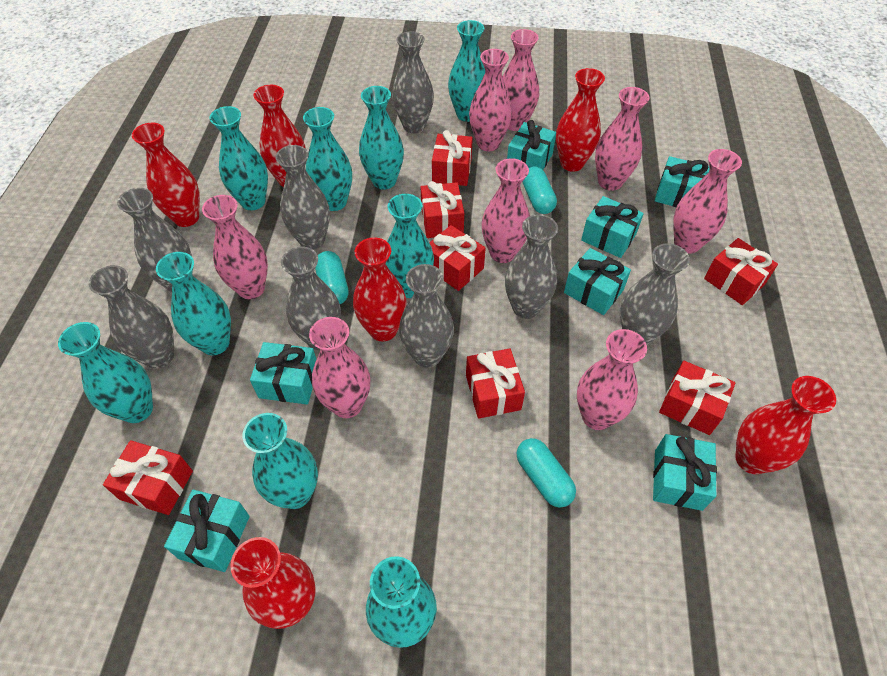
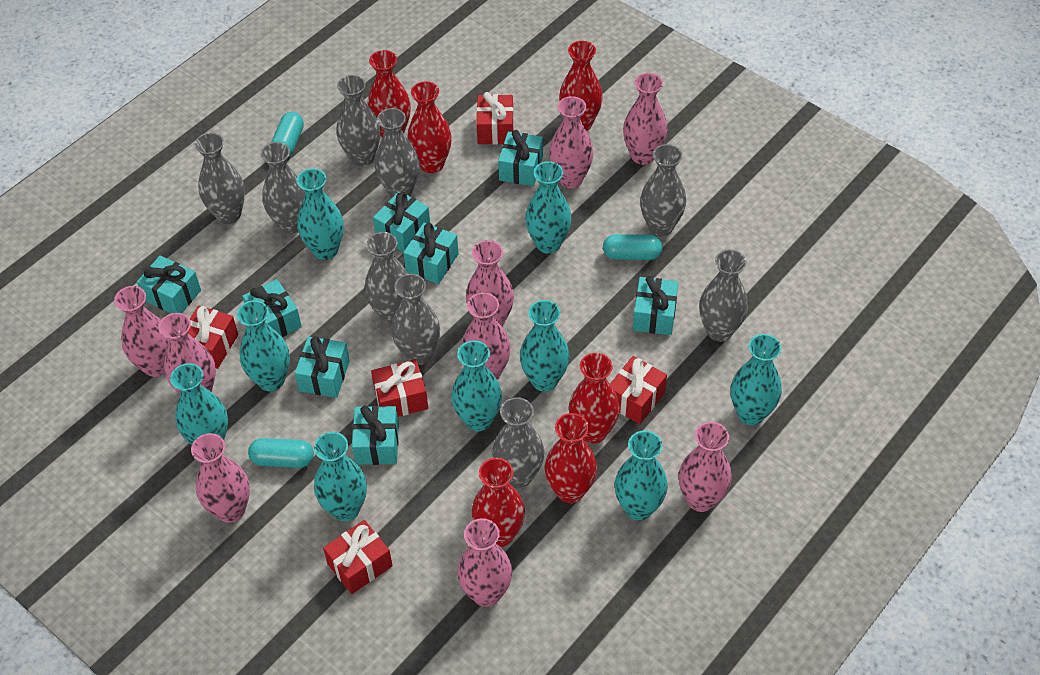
grey vase: 8 -> 9
pink vase: 8 -> 9
red gift: 7 -> 5
turquoise gift: 7 -> 8

